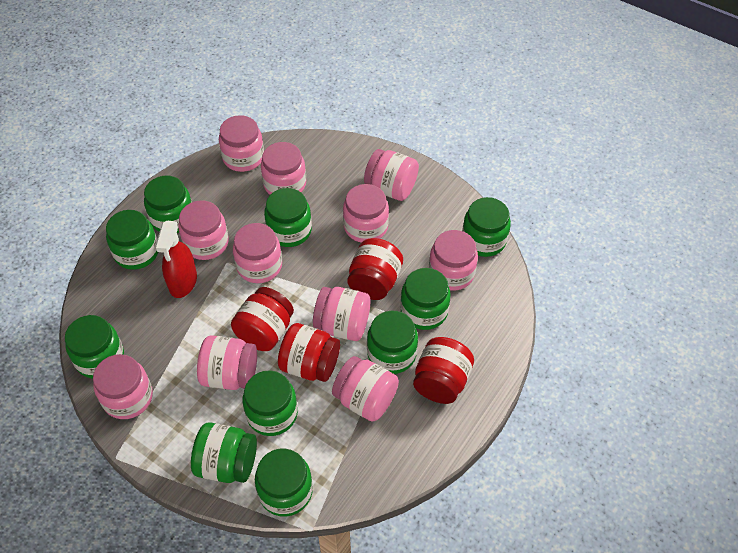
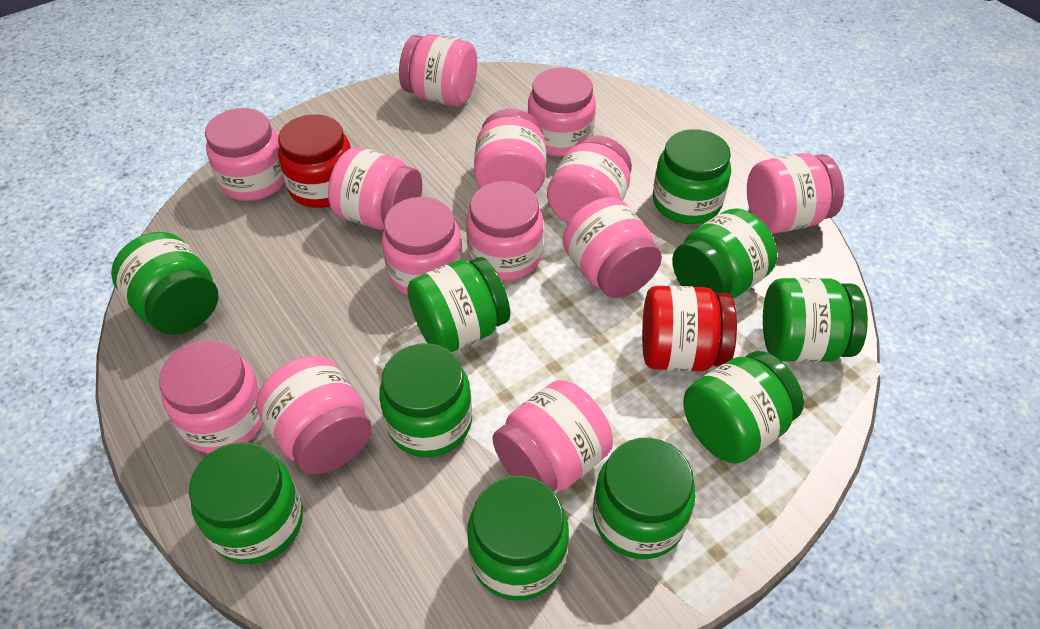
pink jar: 11 -> 13
red jar: 4 -> 2
red spray bottle: 1 -> 0

